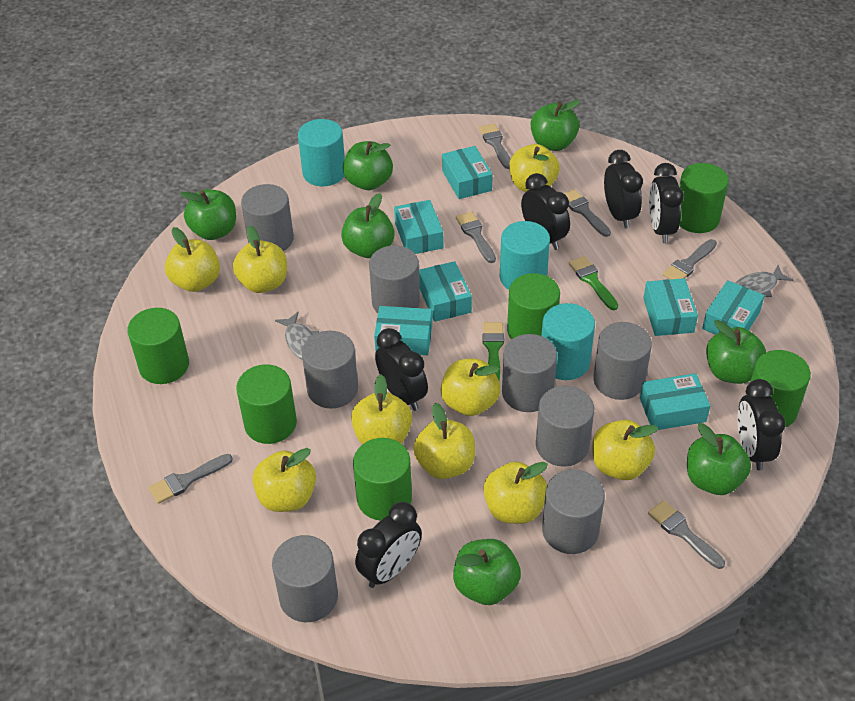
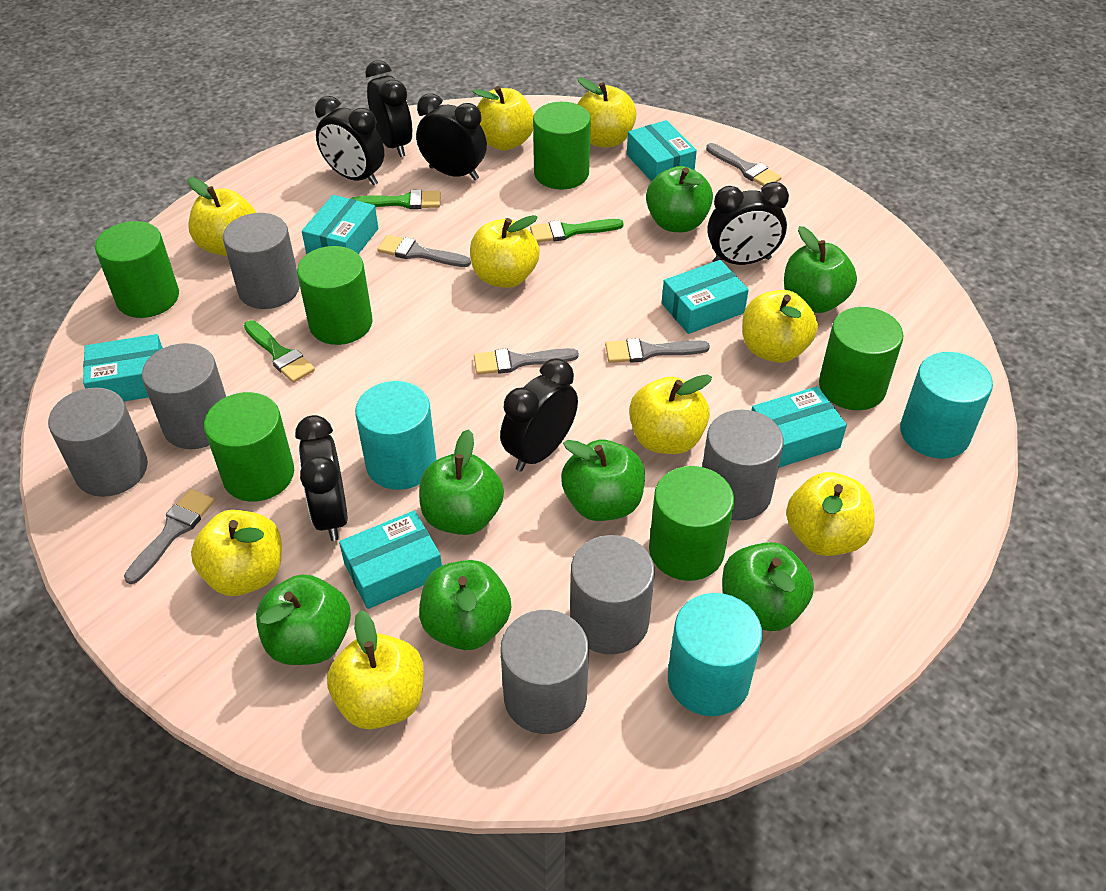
green brush: 2 -> 3
grey brush: 6 -> 5
grey cylinder: 8 -> 6
grey fish: 2 -> 0
turquoise box: 7 -> 6

